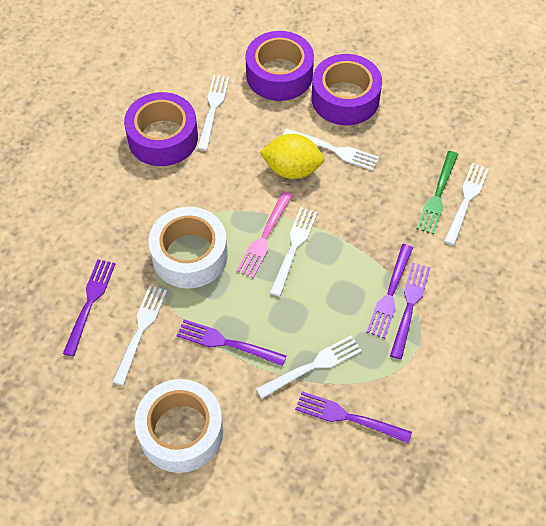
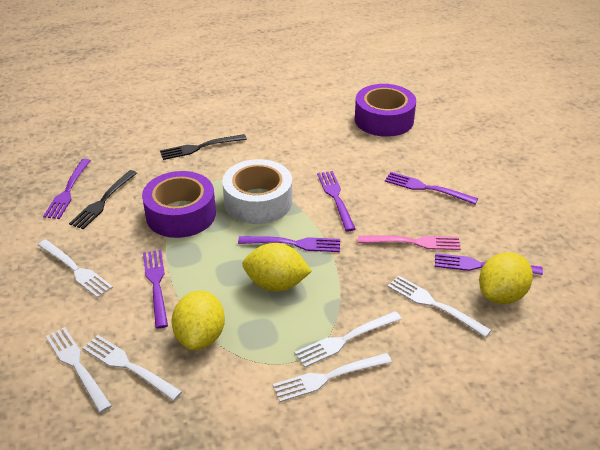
black fork: 0 -> 2
green fork: 1 -> 0
purple fork: 5 -> 6
purple tape: 3 -> 2
white tape: 2 -> 1
yellow lemon: 1 -> 3

